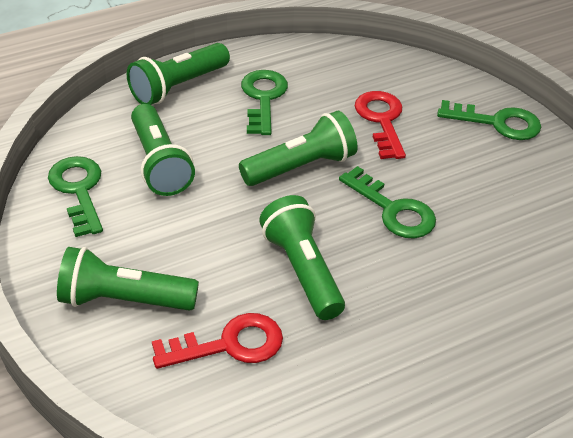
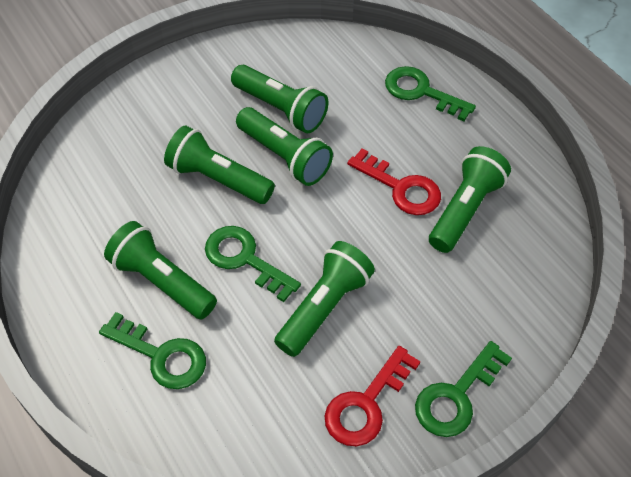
green flashlight: 5 -> 6

